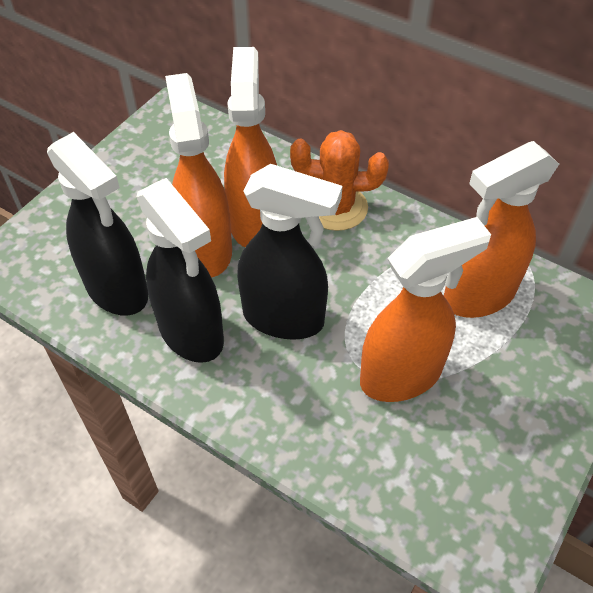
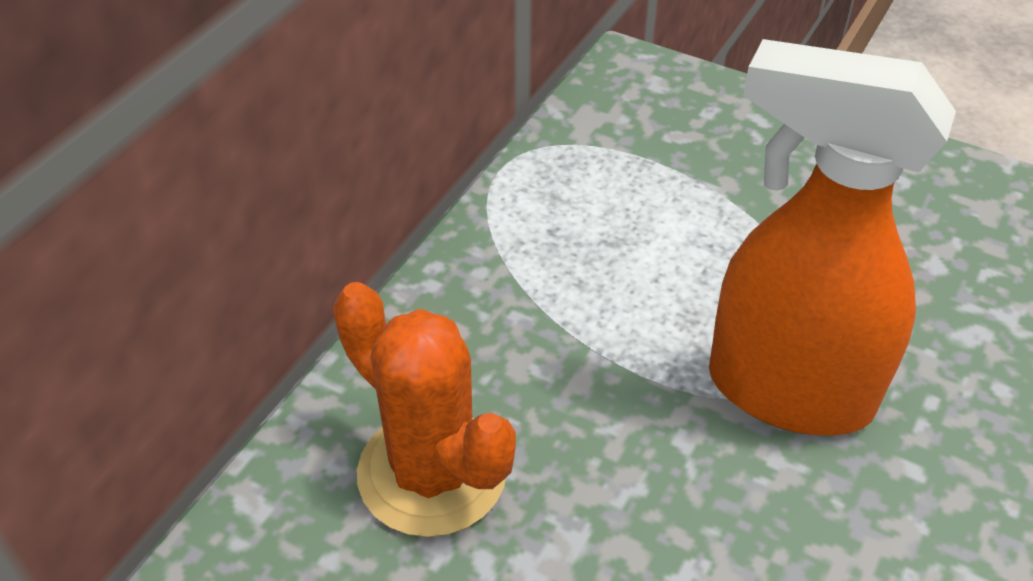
black spray bottle: 3 -> 0
orange spray bottle: 4 -> 1

